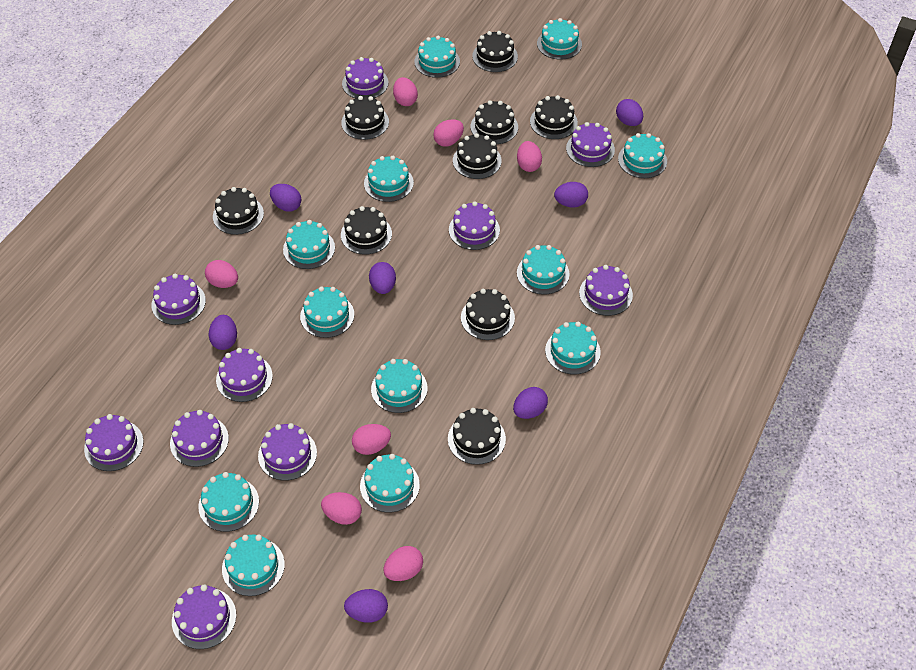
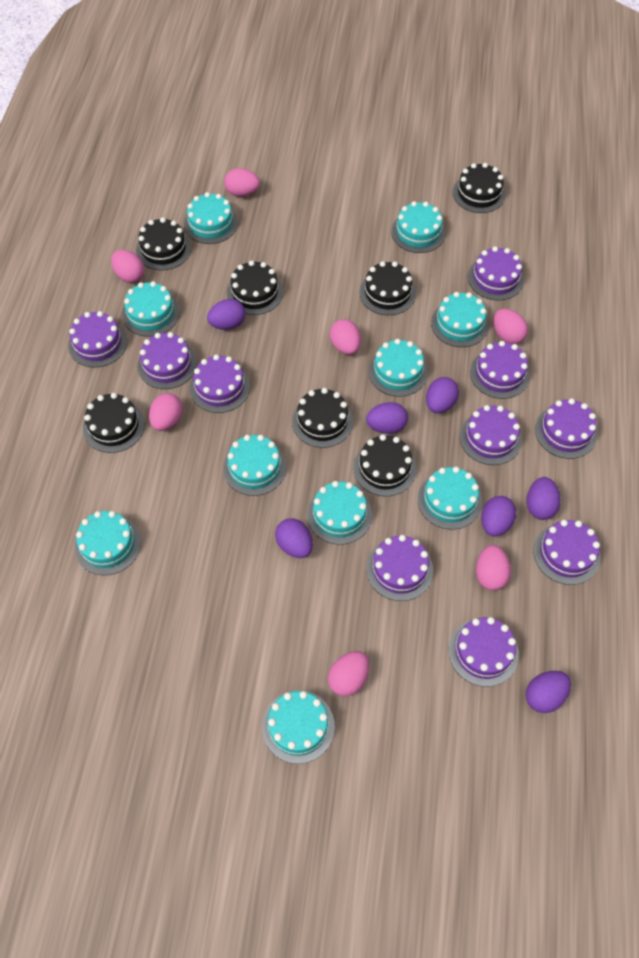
black cake: 9 -> 7
turquoise cake: 12 -> 10

